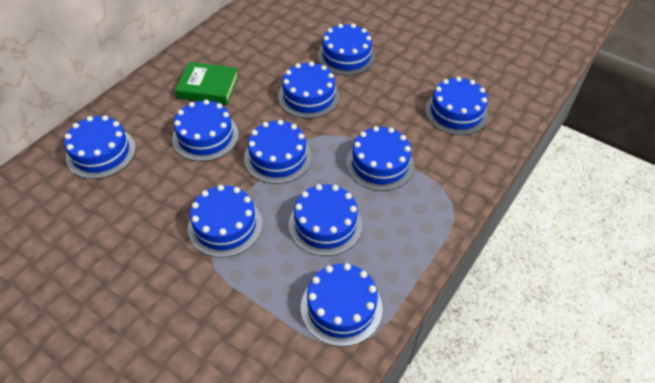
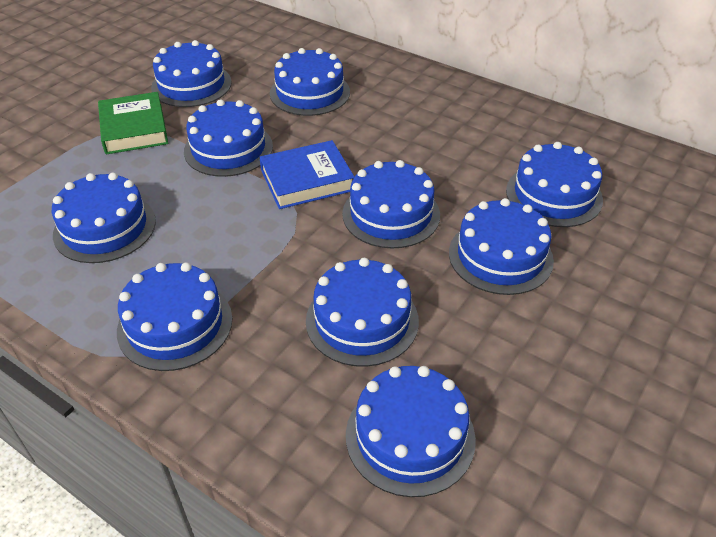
blue book: 0 -> 1

